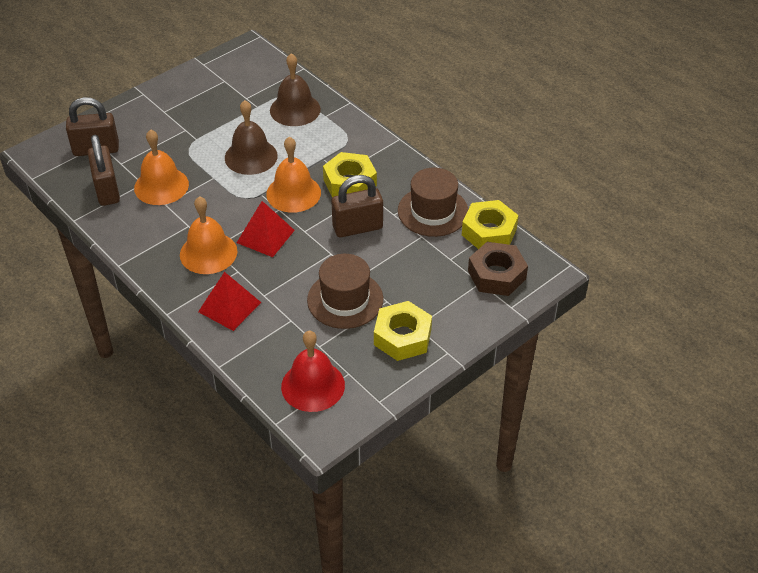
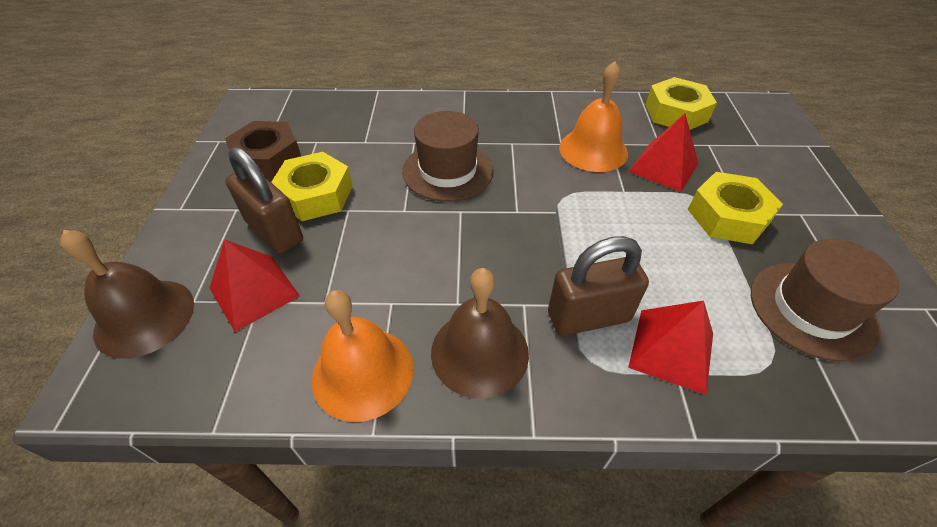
brown padlock: 3 -> 2
orange bell: 3 -> 2
red bell: 1 -> 0
red pyramid: 2 -> 3

